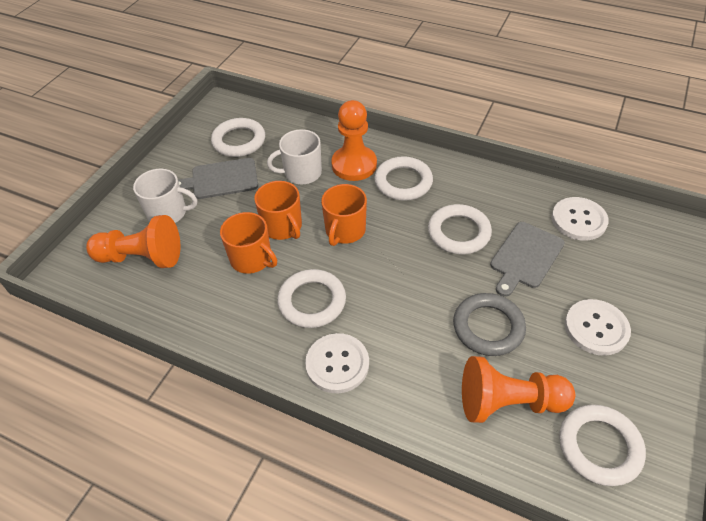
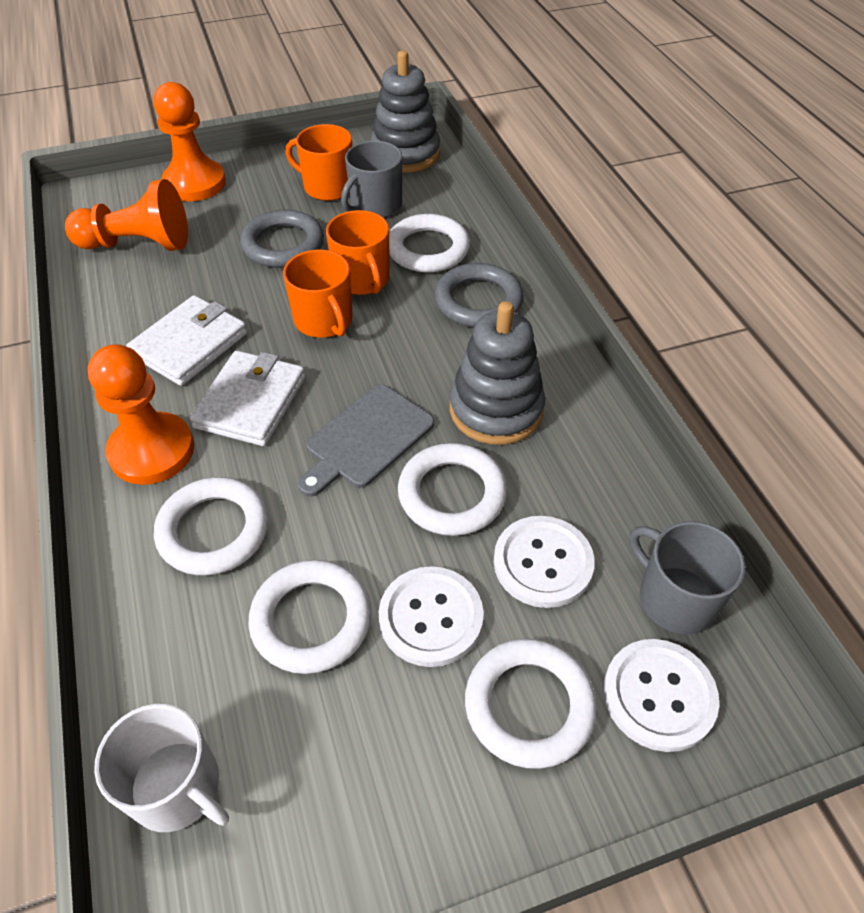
grey cutting board: 2 -> 1
grey mug: 0 -> 2
grey ring: 1 -> 2
grey stacking toy: 0 -> 2
white mug: 2 -> 1
white wallet: 0 -> 2

